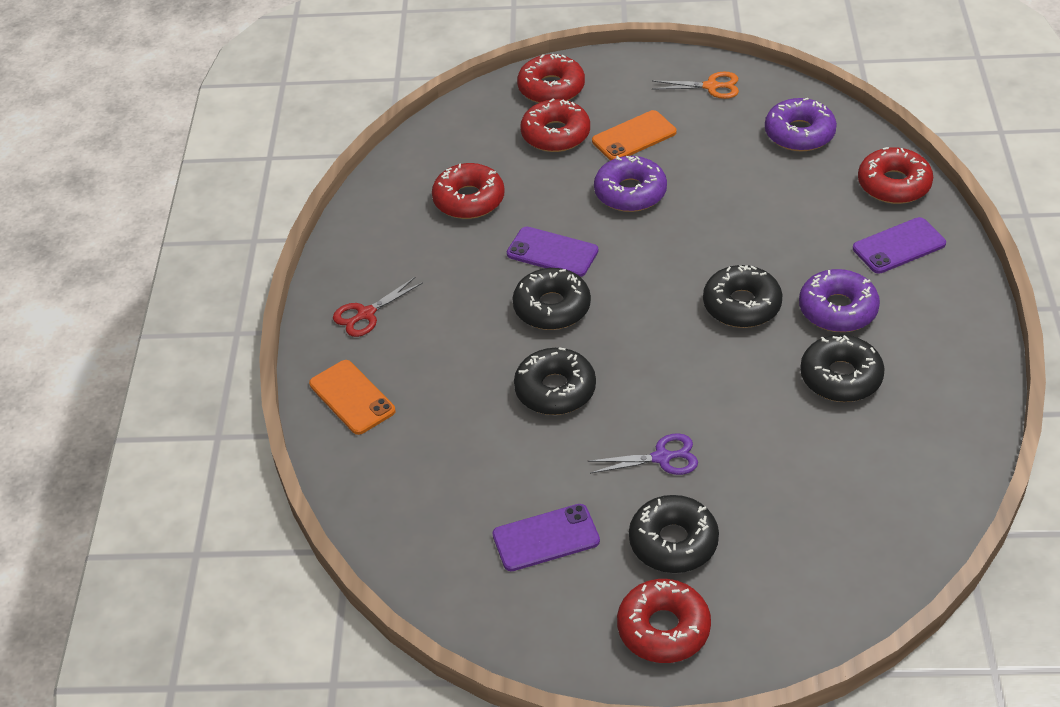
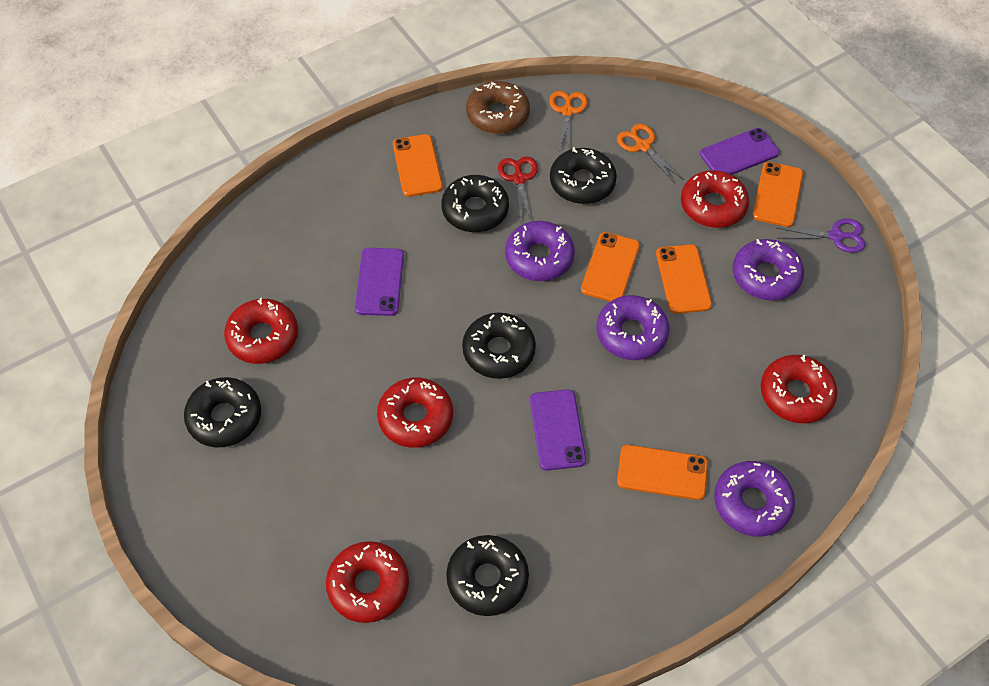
brown donut: 0 -> 1
orange phone: 2 -> 5
orange scissors: 1 -> 2
purple donut: 3 -> 4

